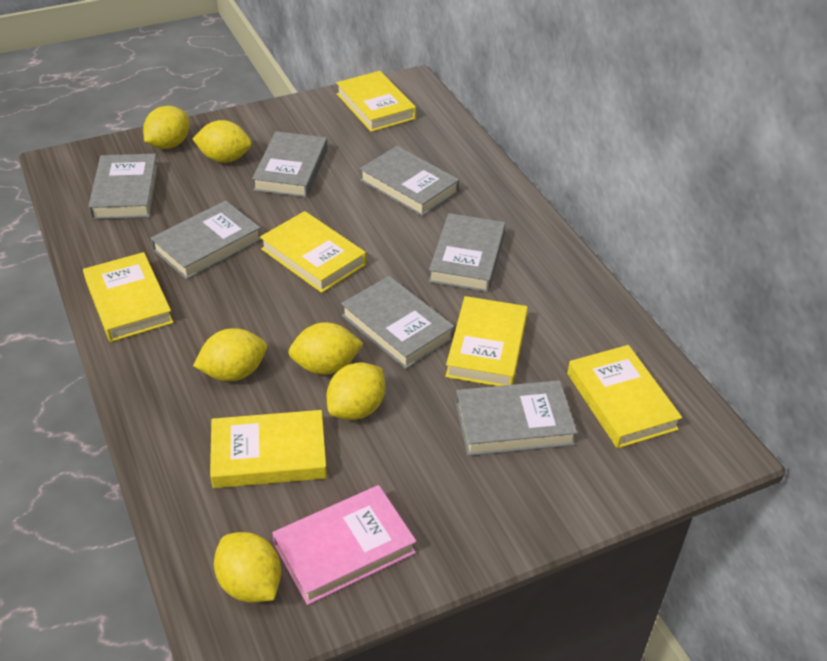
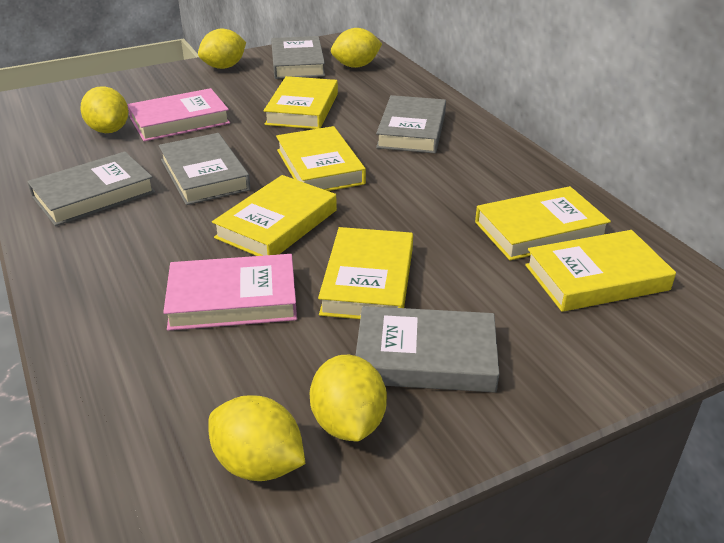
grey book: 7 -> 5
pink book: 1 -> 2
yellow lemon: 6 -> 5

